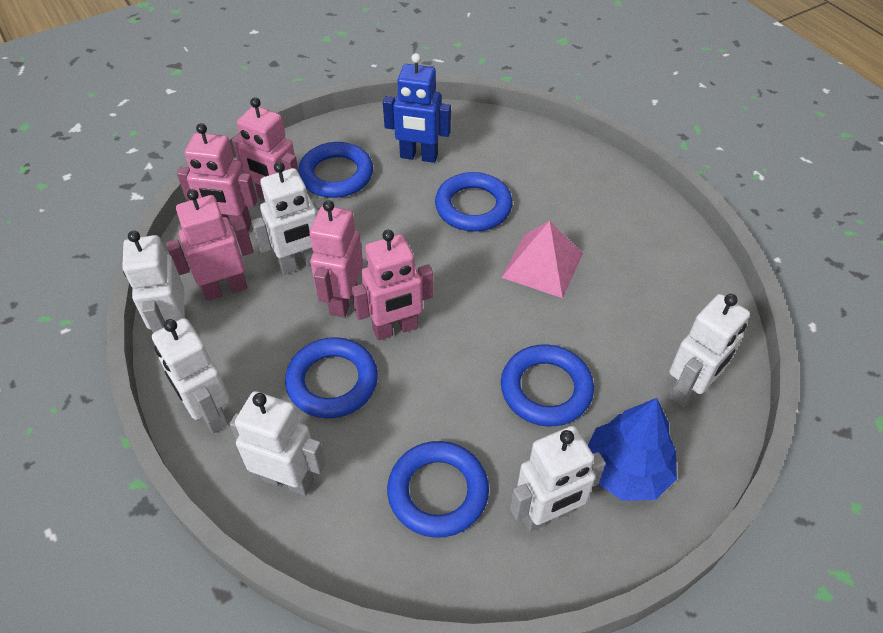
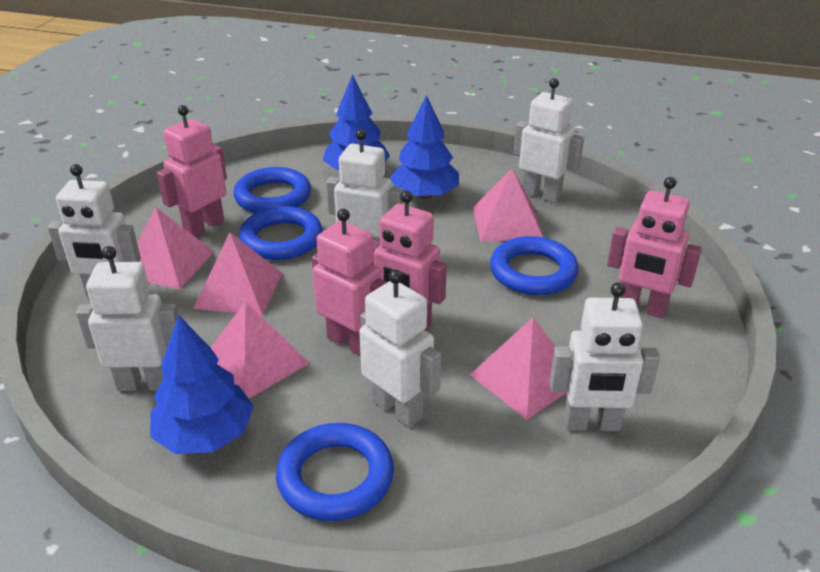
blue ring: 5 -> 4
blue robot: 1 -> 0
blue tree: 1 -> 3
pink pyramid: 1 -> 5
pink robot: 5 -> 4

